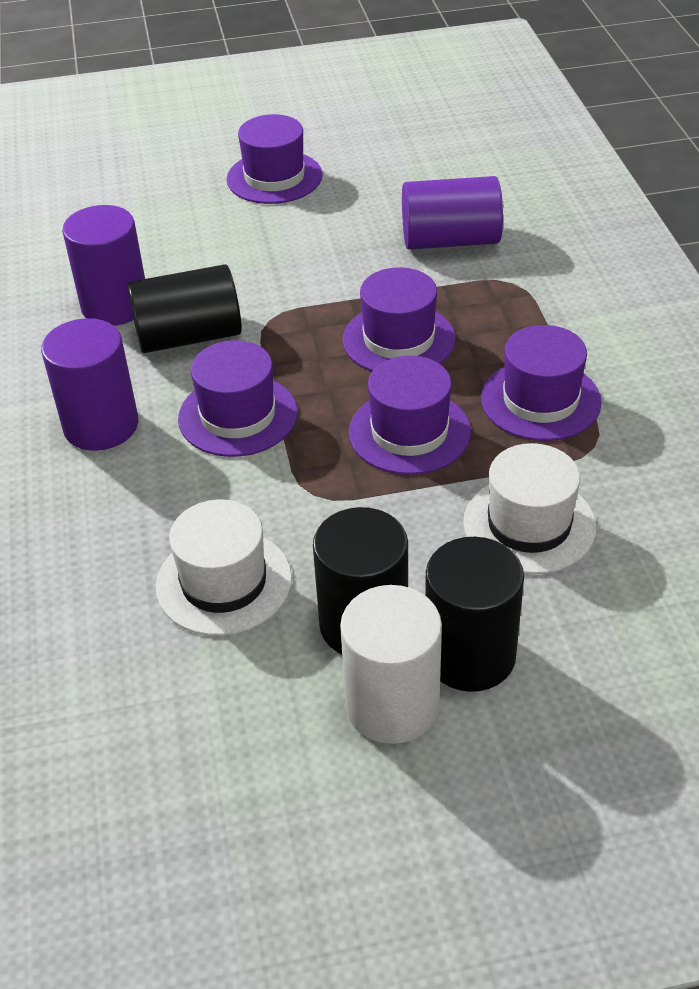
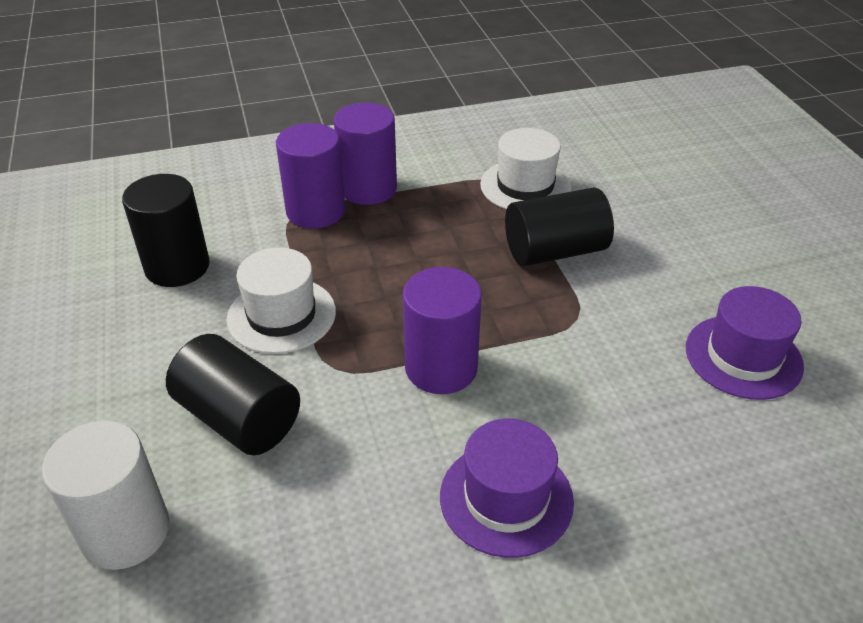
purple hat: 5 -> 2

